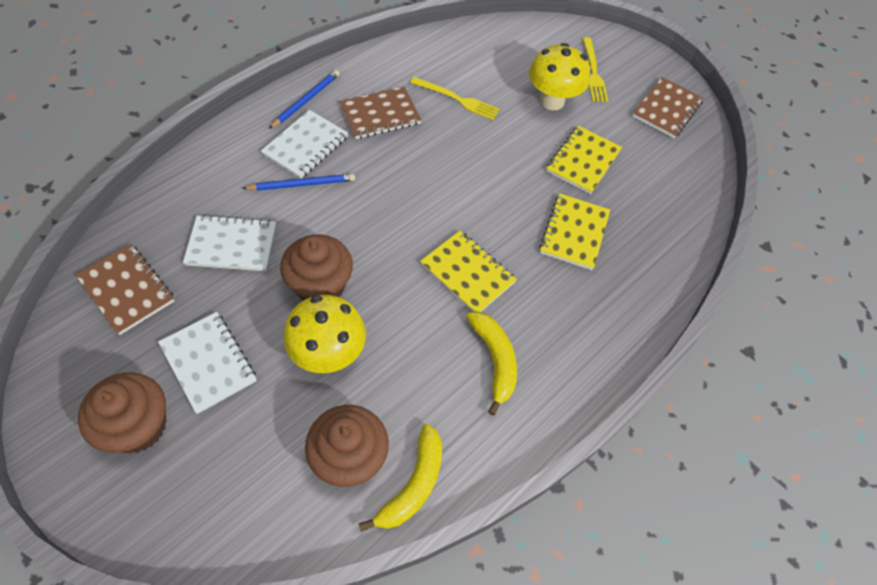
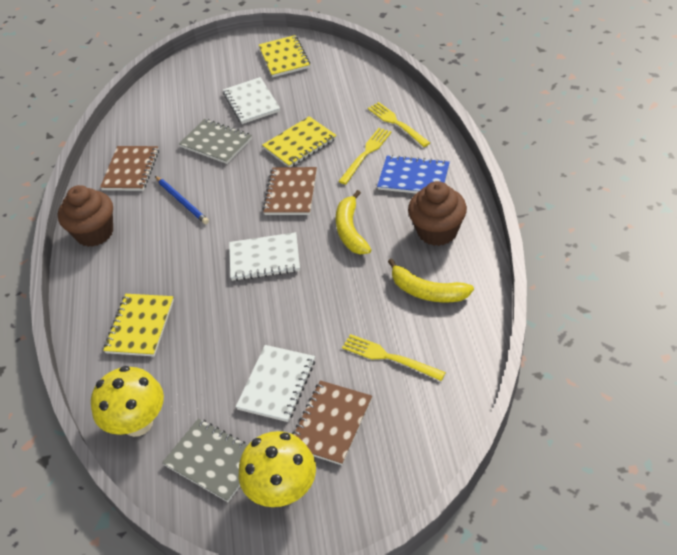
blue notebook: 0 -> 1
blue pencil: 2 -> 1
brown cupcake: 3 -> 2
grey notebook: 0 -> 2
yellow fork: 2 -> 3

